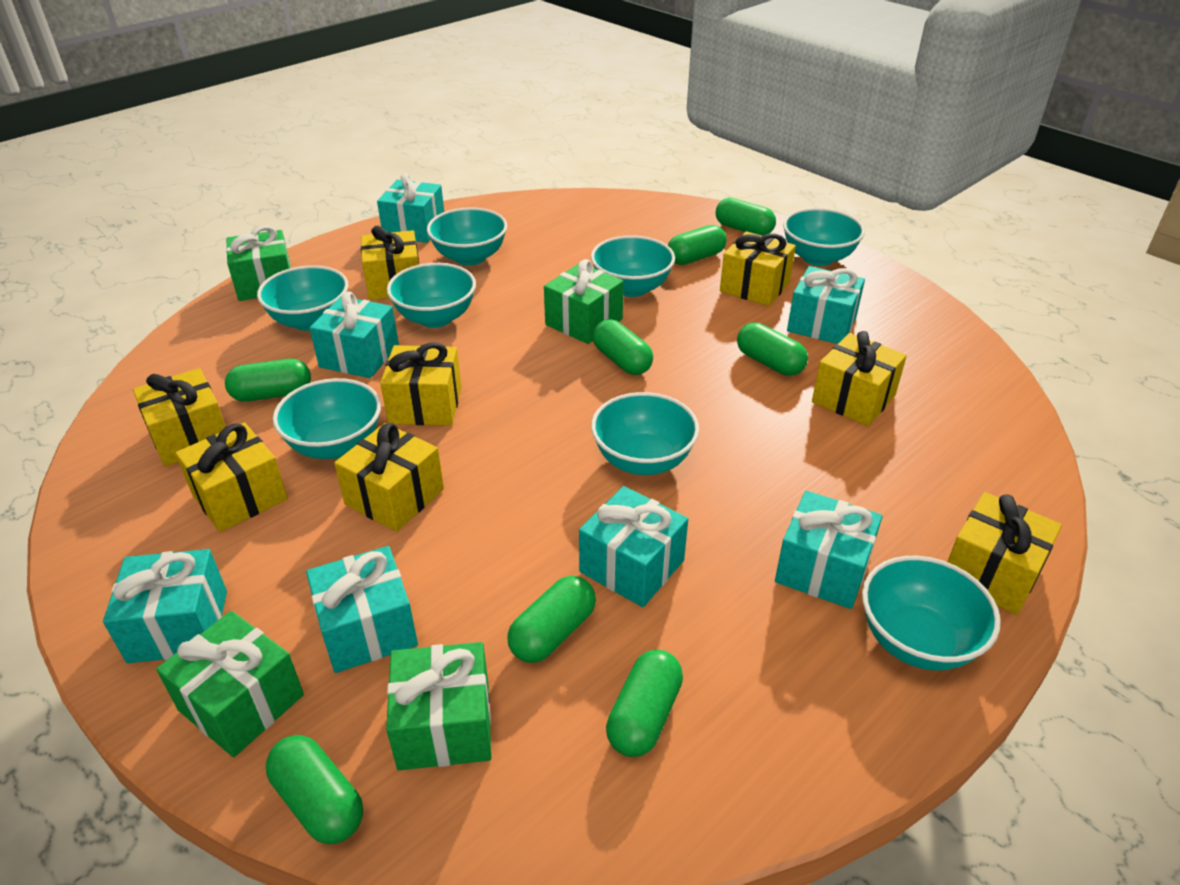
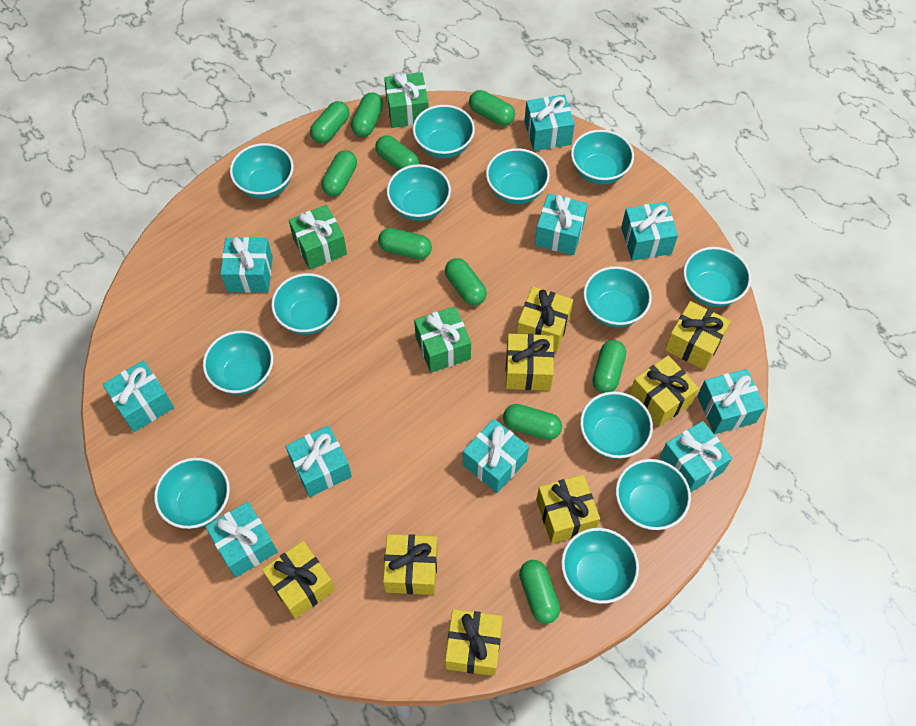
green capsule: 8 -> 10
green gift: 4 -> 3
turquoise bowl: 8 -> 13
turquoise gift: 7 -> 10

